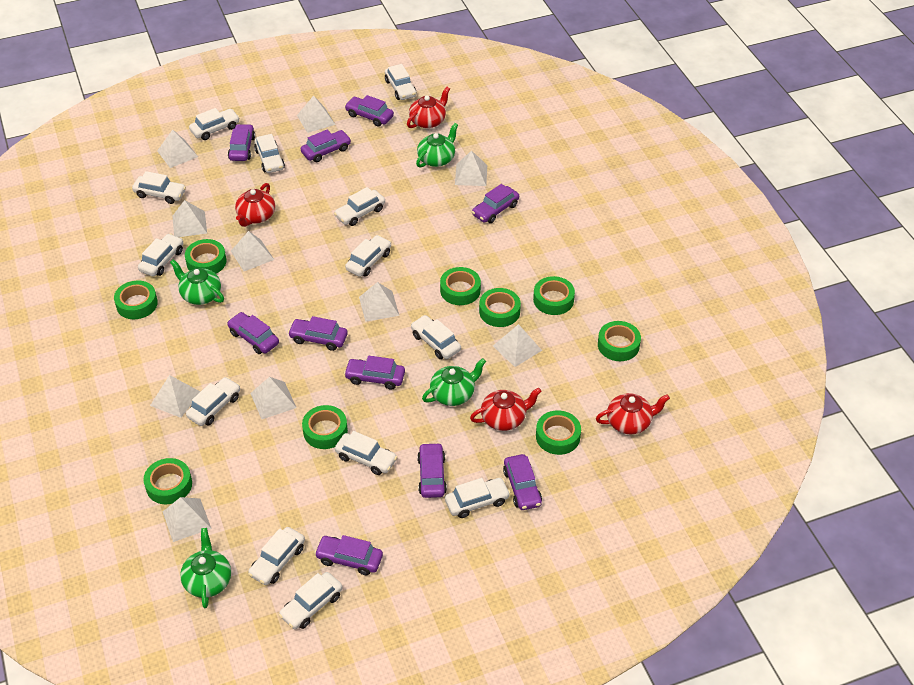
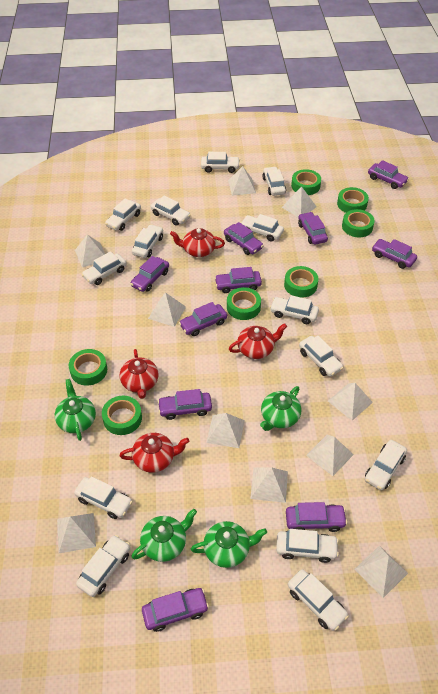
green tape: 9 -> 7
white car: 13 -> 14

